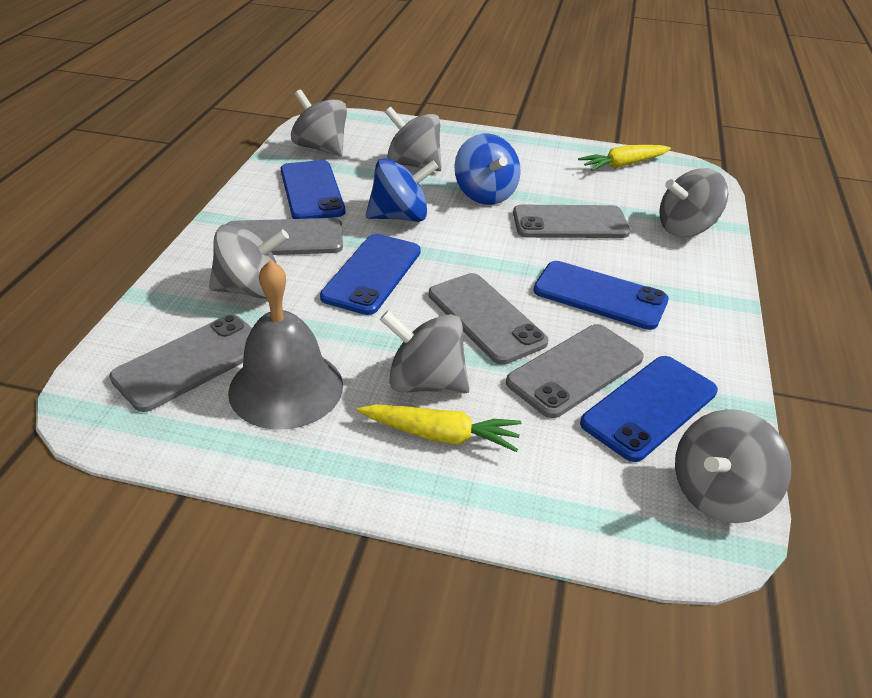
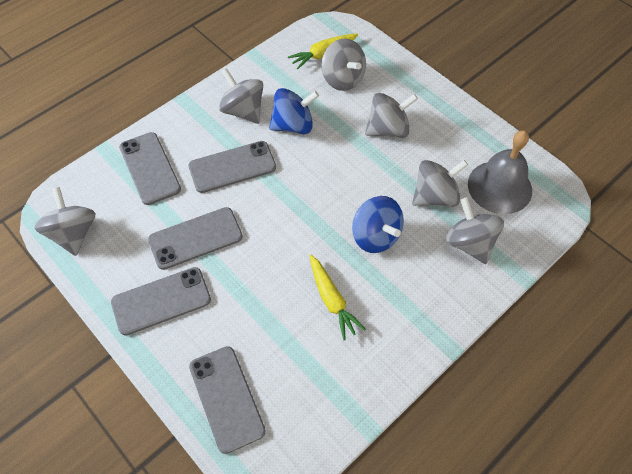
blue phone: 4 -> 0

